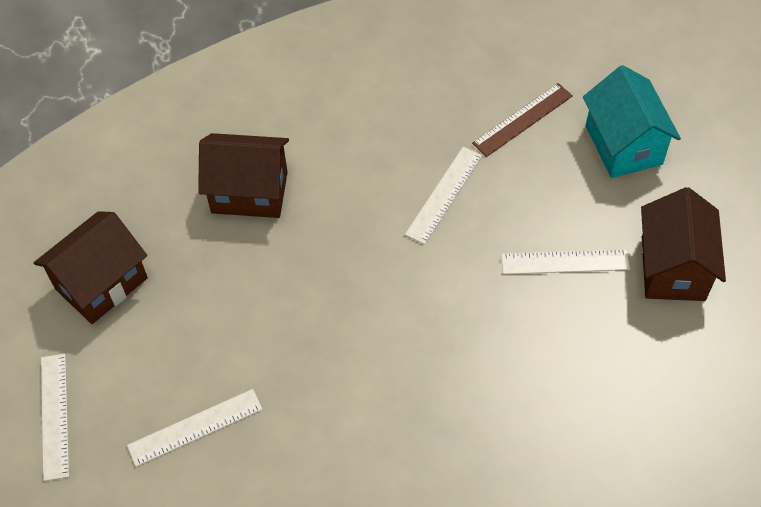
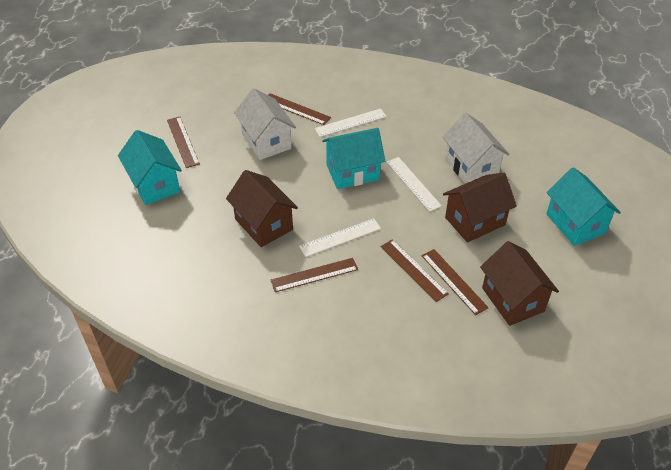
brown ruler: 1 -> 5
turquoise house: 1 -> 3
white house: 0 -> 2
white ruler: 4 -> 3

